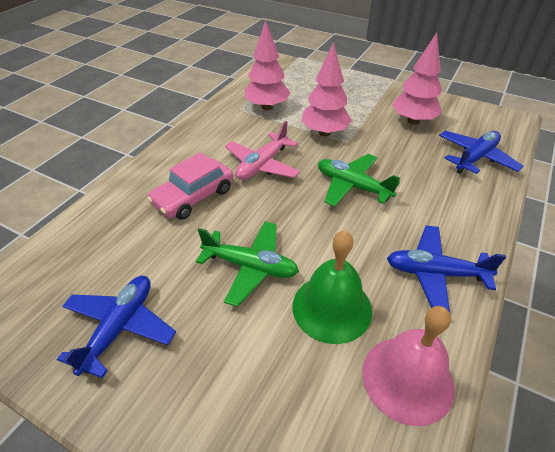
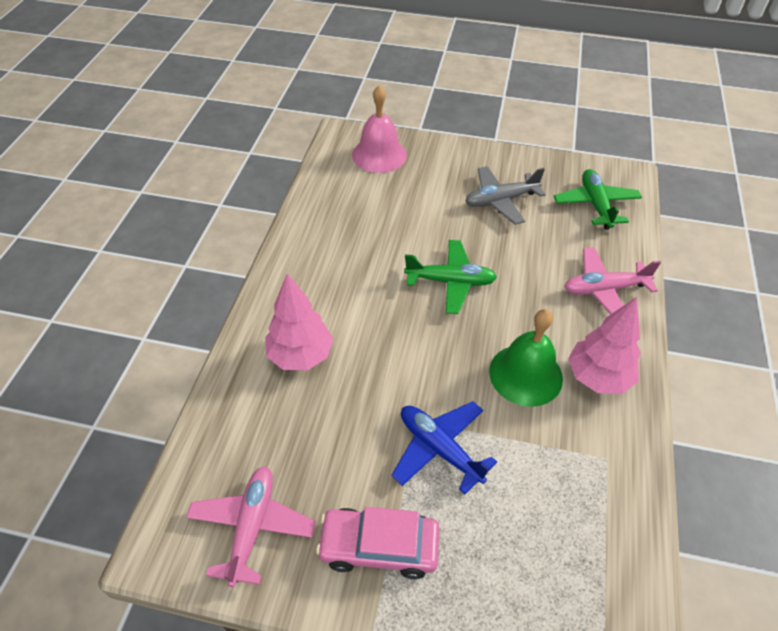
blue plane: 3 -> 1
grey plane: 0 -> 1
pink plane: 1 -> 2
pink tree: 3 -> 2

